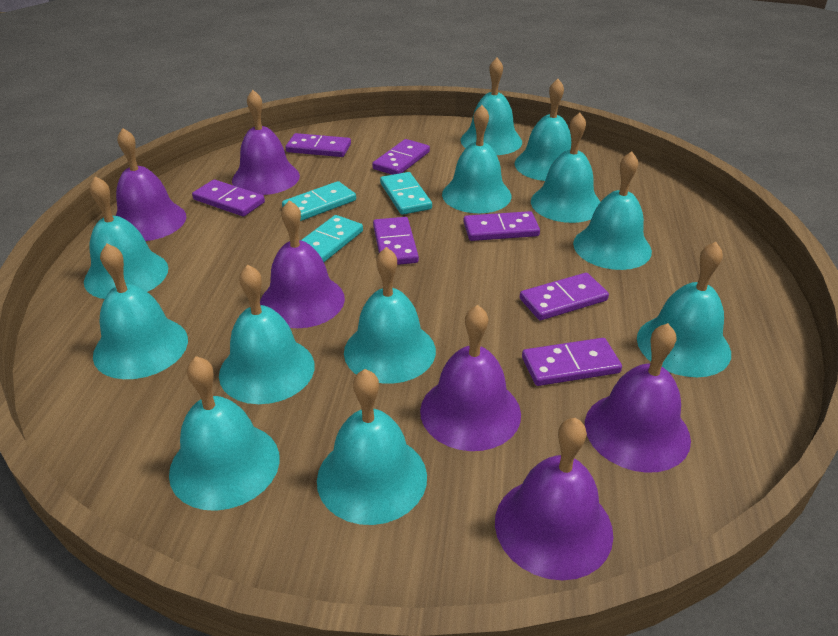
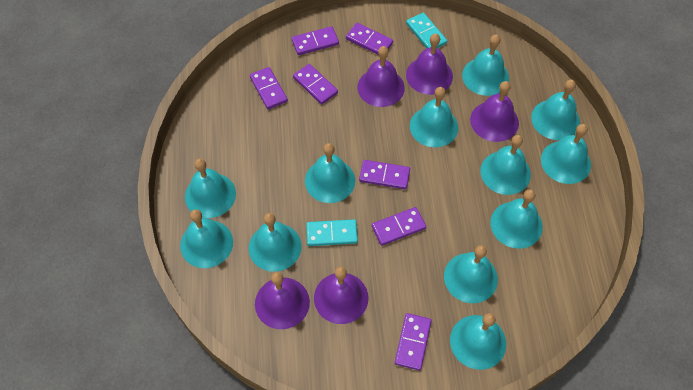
purple bell: 6 -> 5
turquoise domino: 3 -> 2

